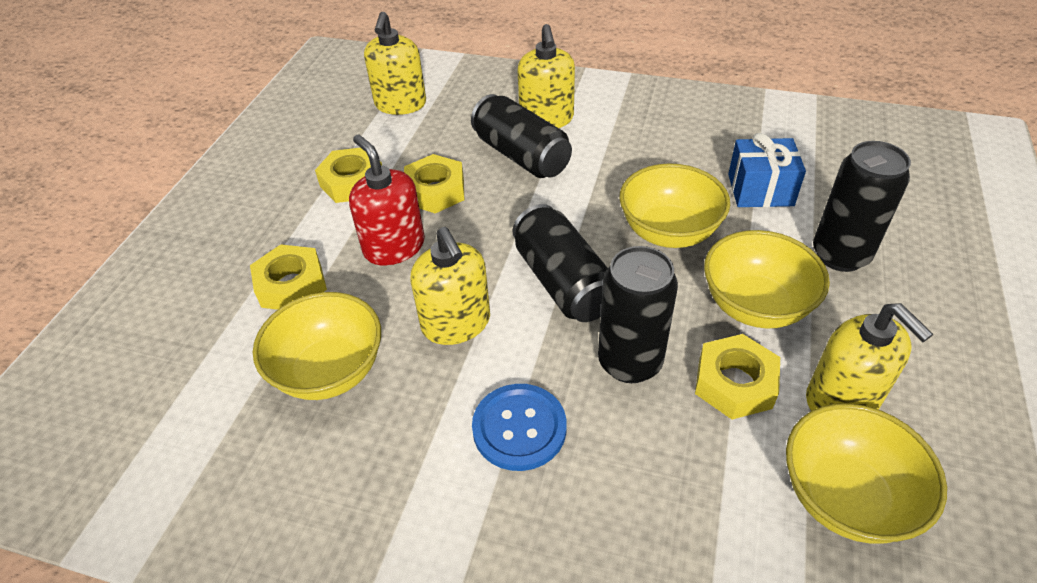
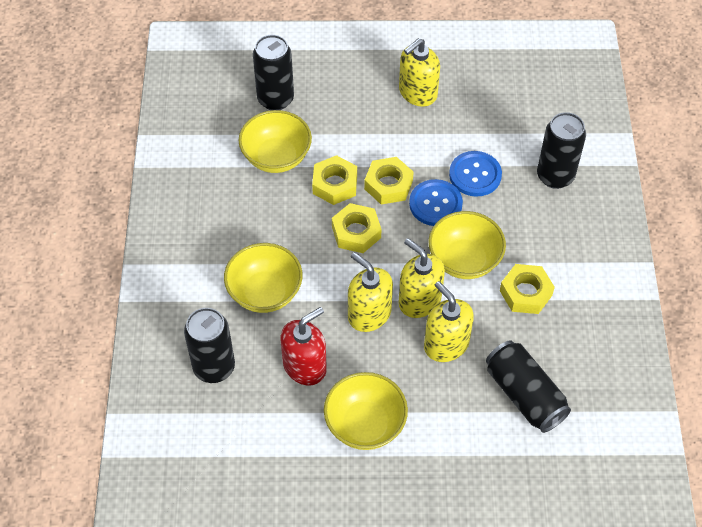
blue button: 1 -> 2
blue gift: 1 -> 0

